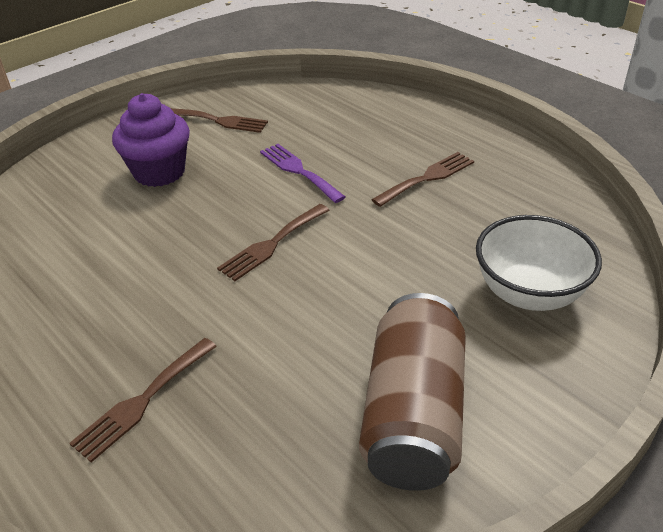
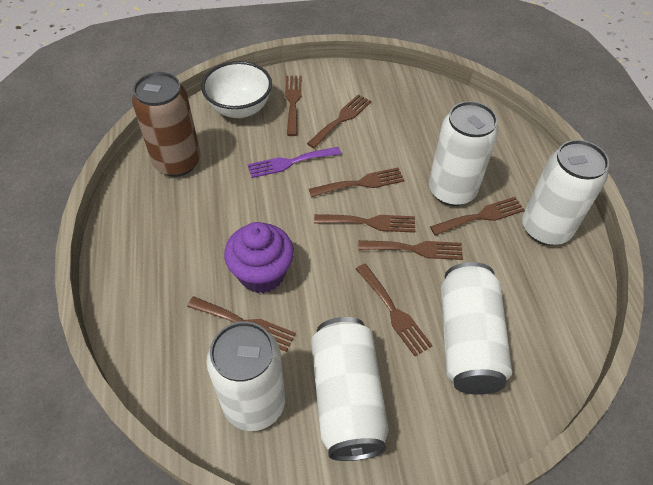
brown fork: 4 -> 8
white can: 0 -> 5

